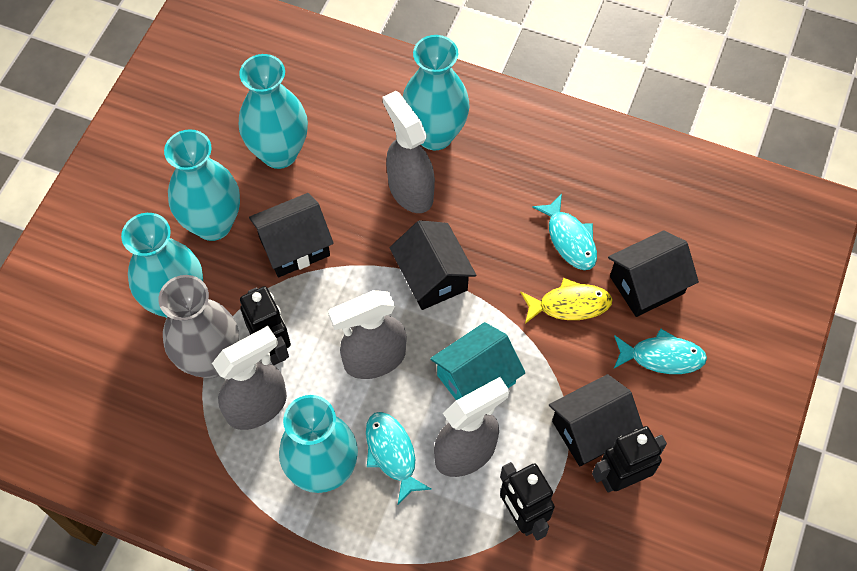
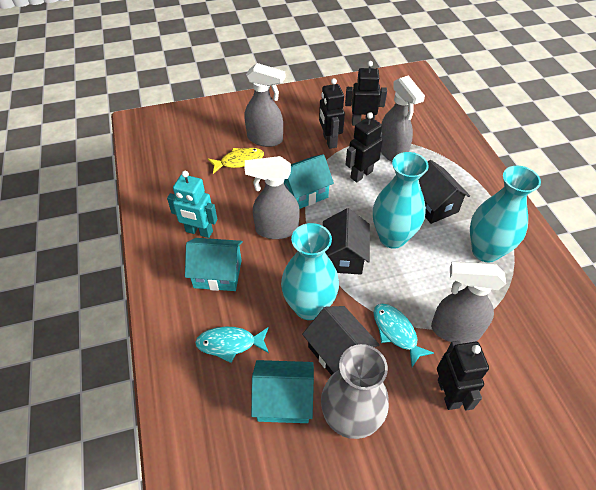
black house: 4 -> 3
black robot: 3 -> 4
turquoise fish: 3 -> 2
turquoise house: 1 -> 3
turquoise robot: 0 -> 1
turquoise vase: 5 -> 3

